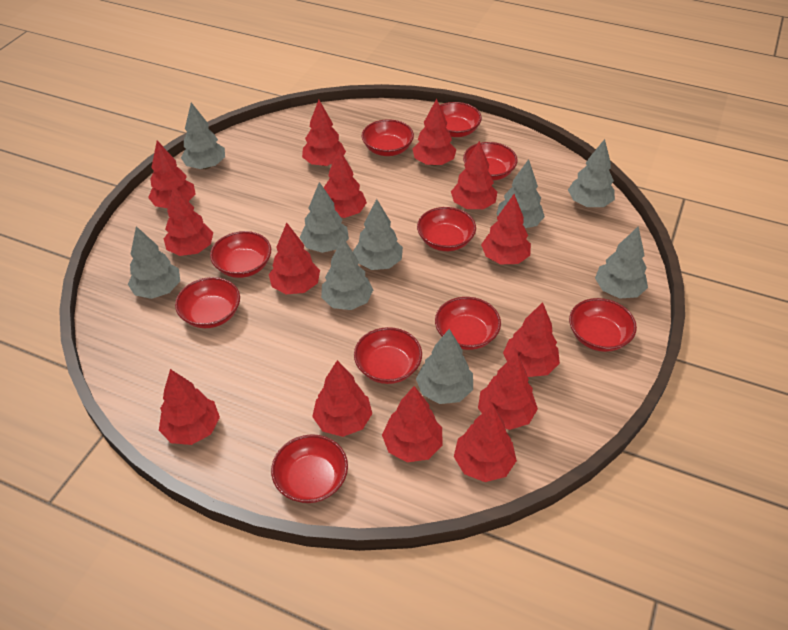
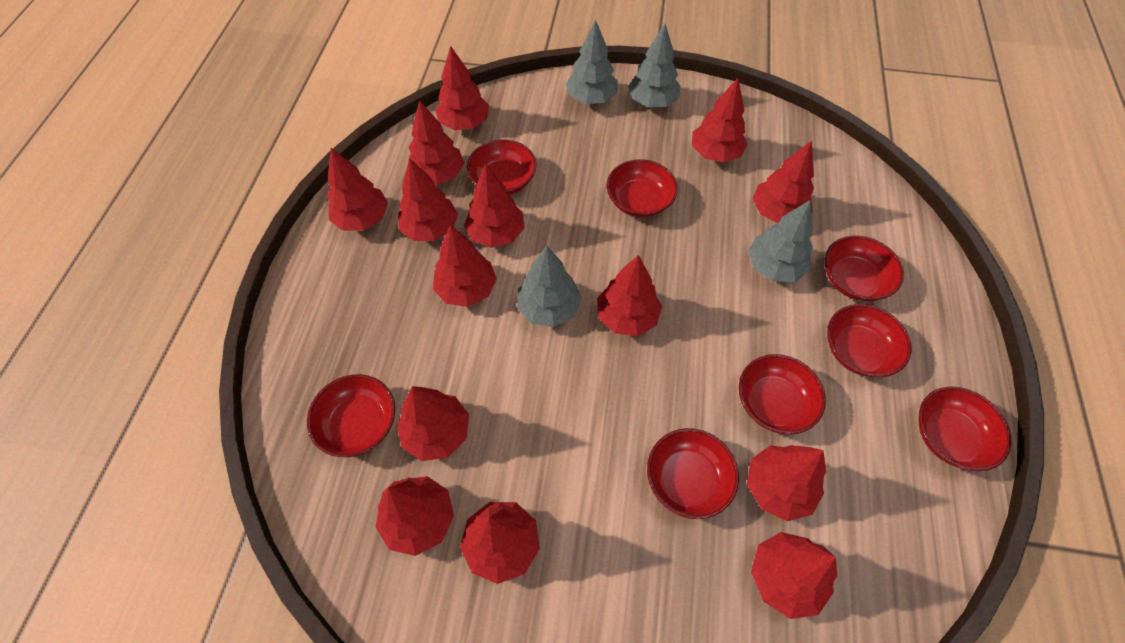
grey tree: 9 -> 4
red bowl: 10 -> 8

